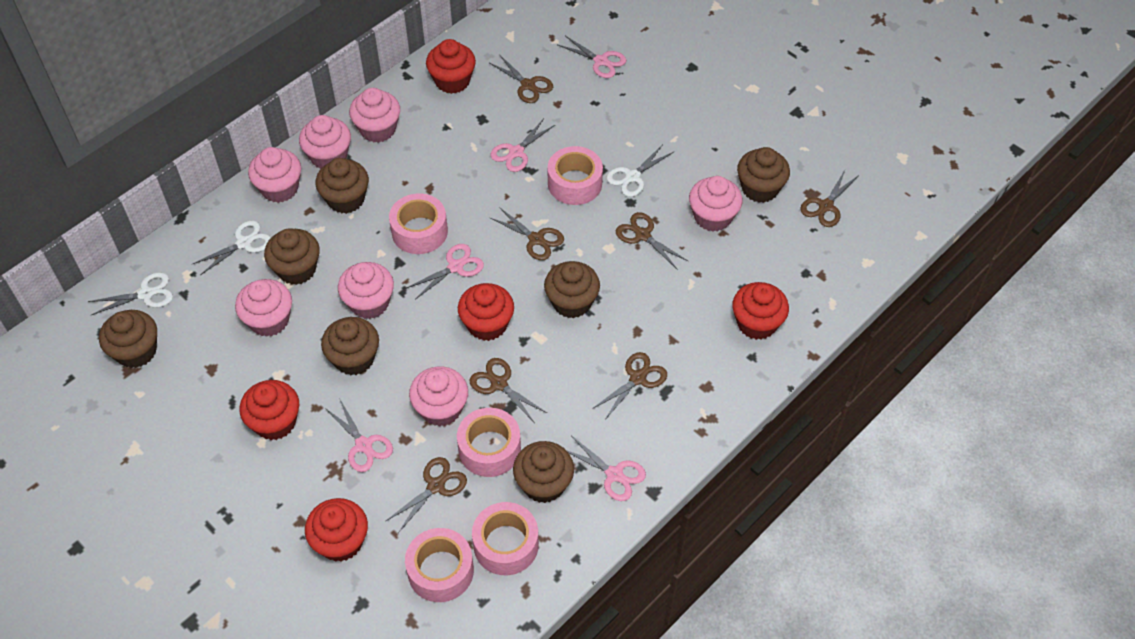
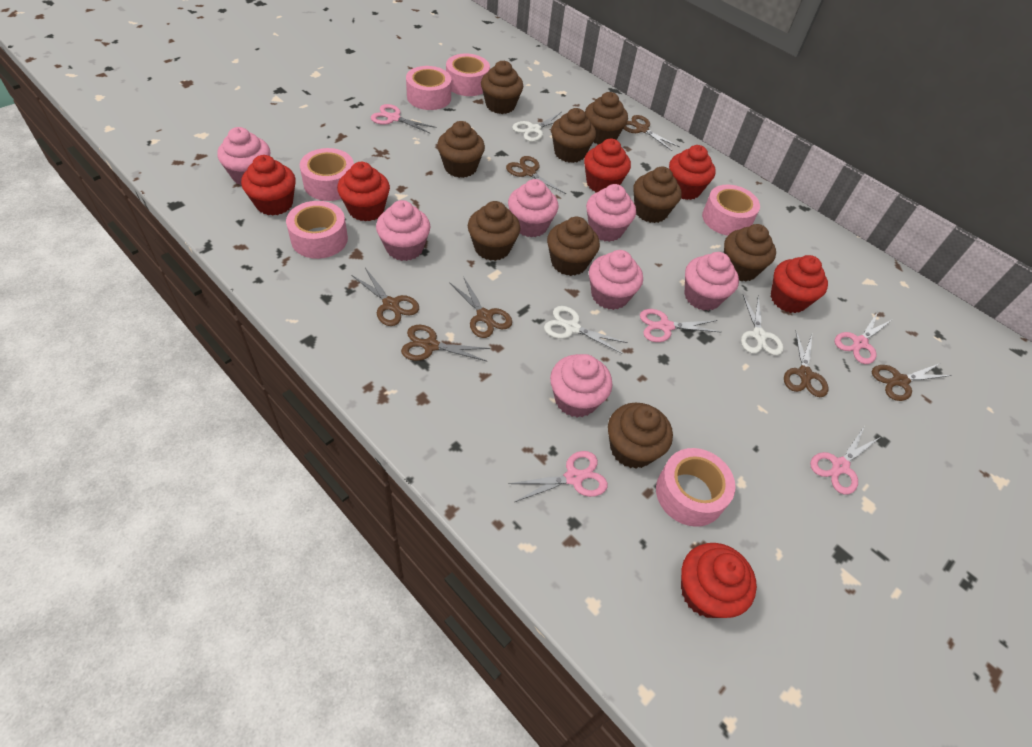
brown cupcake: 7 -> 9
pink tape: 5 -> 6
red cupcake: 5 -> 6

